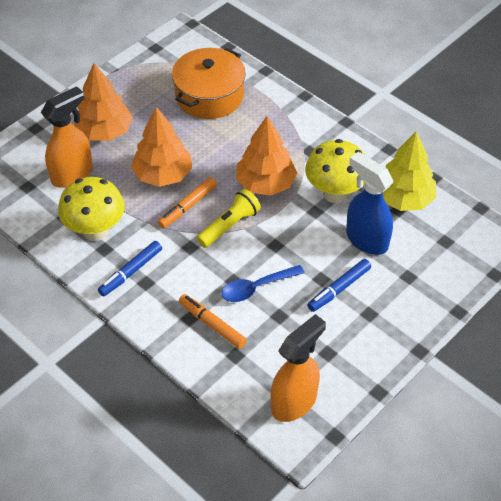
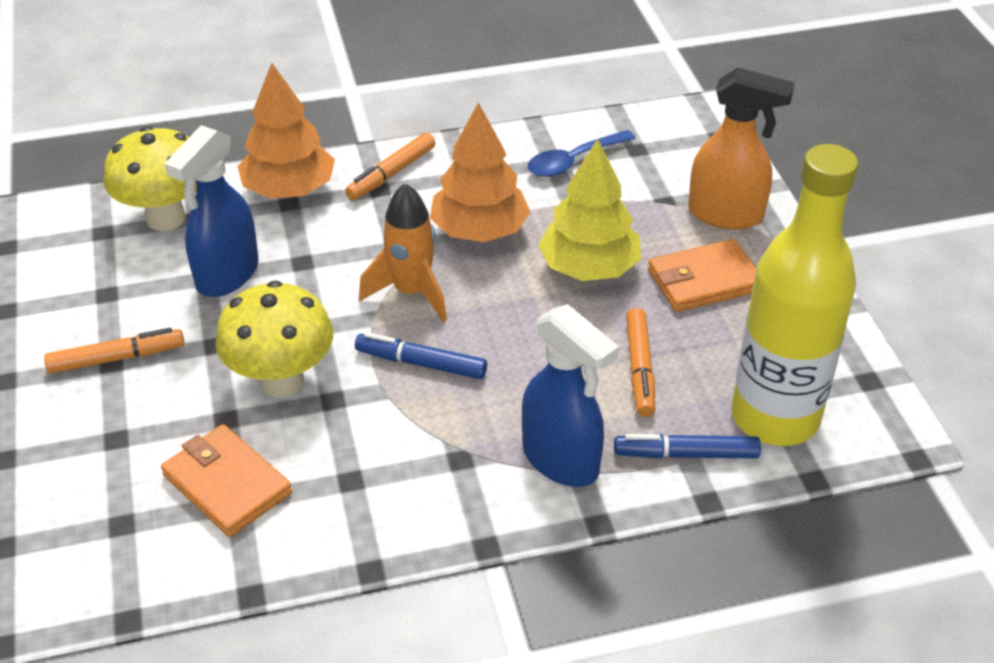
blue spray bottle: 1 -> 2
orange marker: 2 -> 3
orange pot: 1 -> 0
orange rocket: 0 -> 1
orange spray bottle: 2 -> 1
orange tree: 3 -> 2
orange wallet: 0 -> 2
yellow bottle: 0 -> 1
yellow flashlight: 1 -> 0

